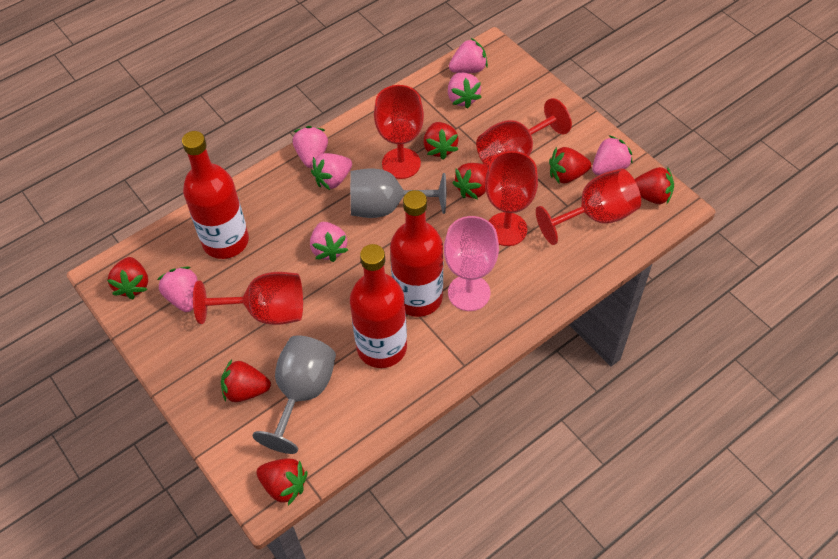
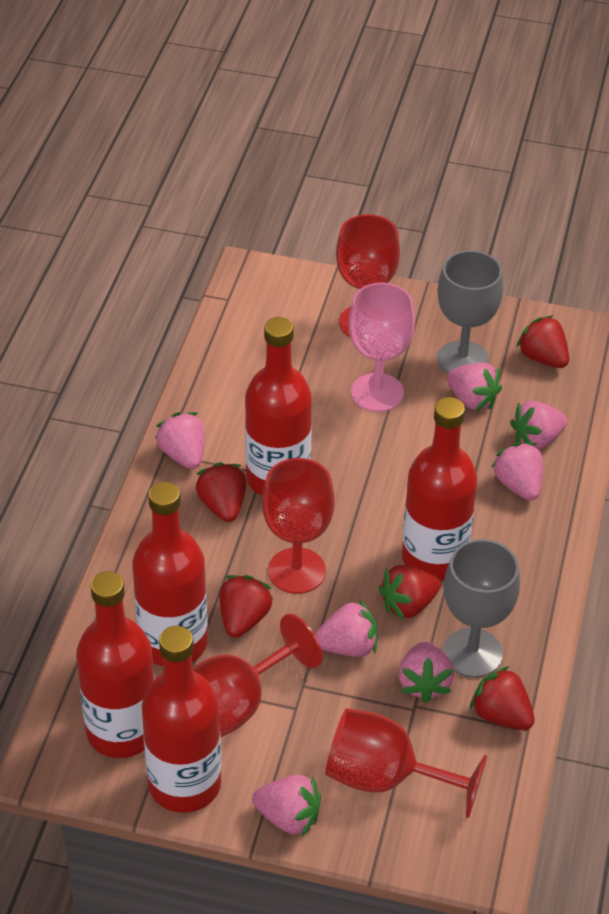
red bottle: 3 -> 5
red goblet: 5 -> 4
red strawberry: 7 -> 5

